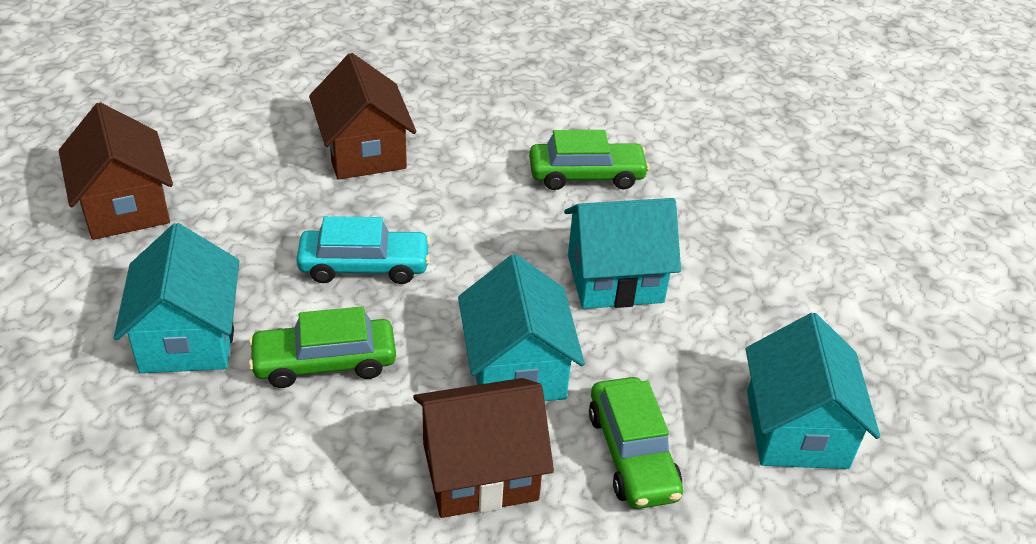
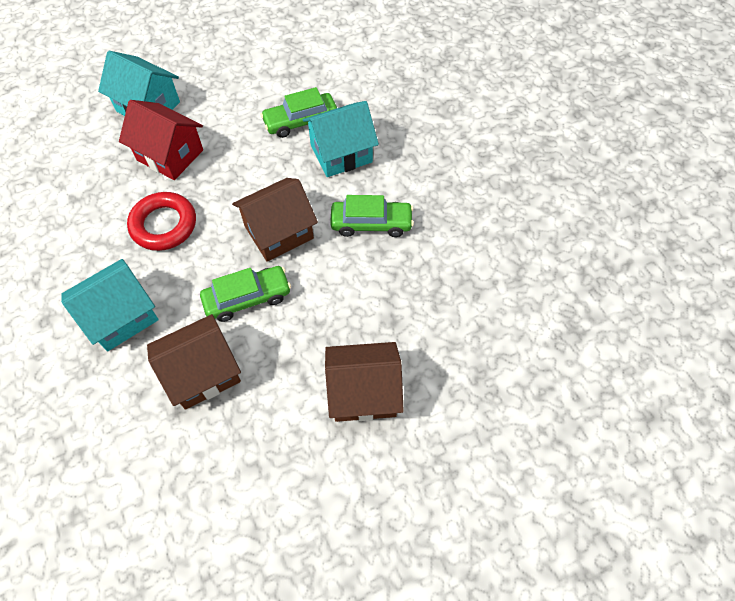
red house: 0 -> 1
red ring: 0 -> 1
turquoise car: 1 -> 0
turquoise house: 4 -> 3

